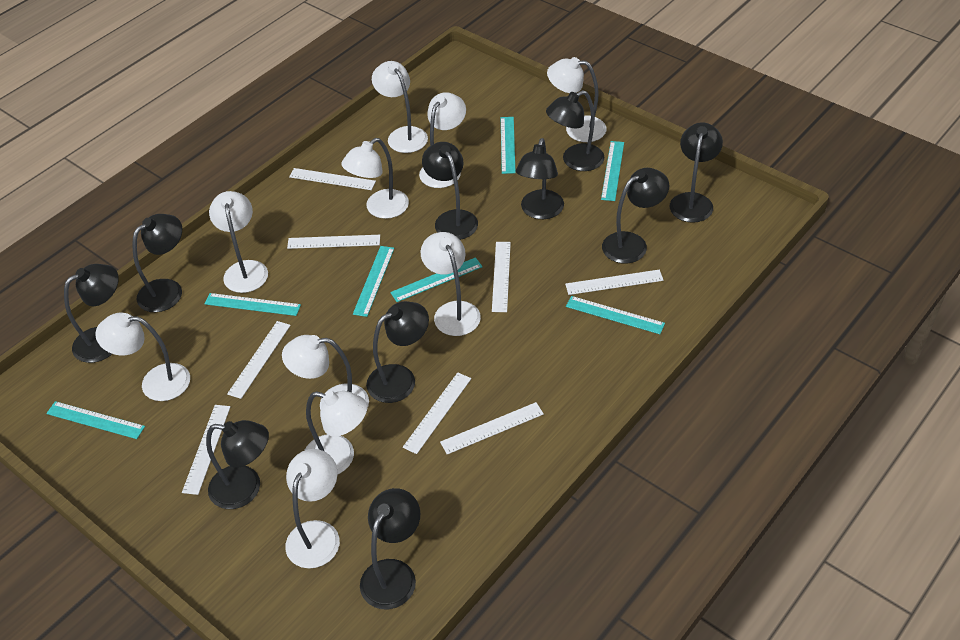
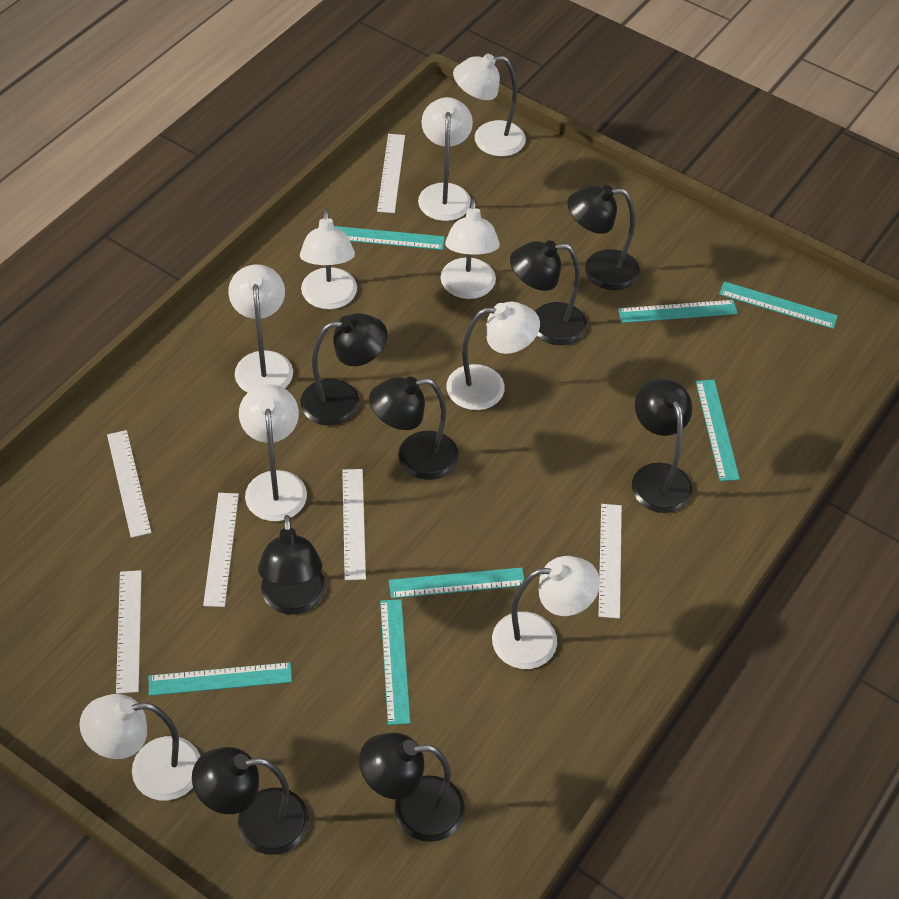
black lamp: 10 -> 8
white lamp: 10 -> 9
white ruler: 8 -> 6

